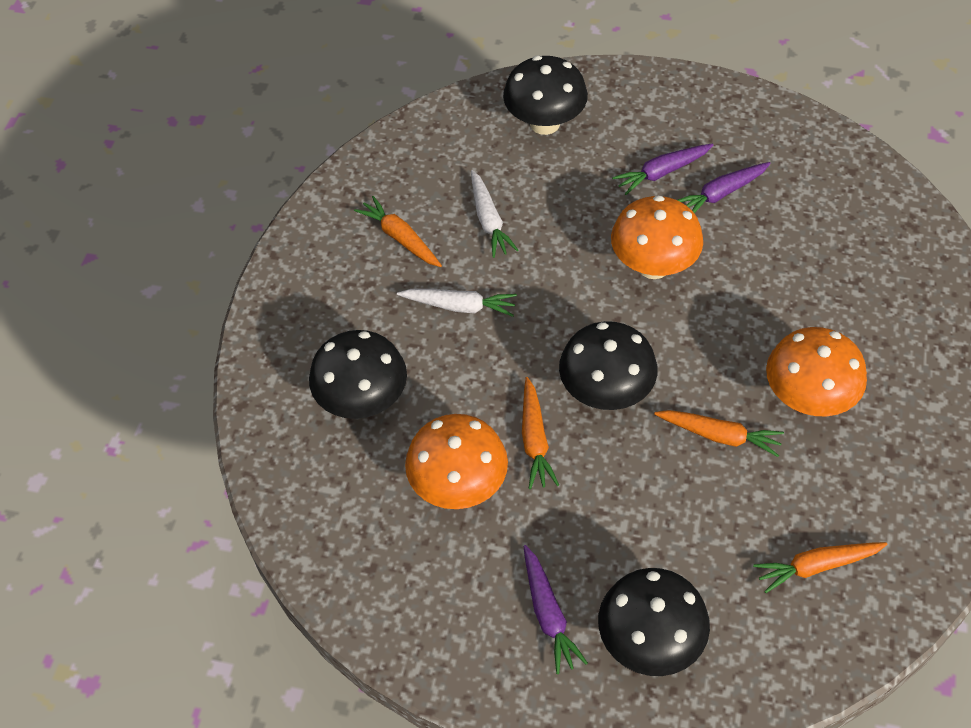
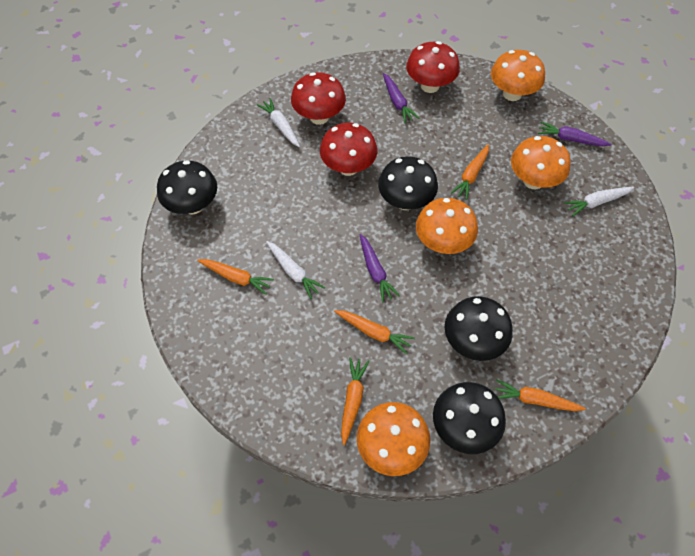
orange carrot: 4 -> 5
orange mushroom: 3 -> 4
red mushroom: 0 -> 3
white carrot: 2 -> 3

